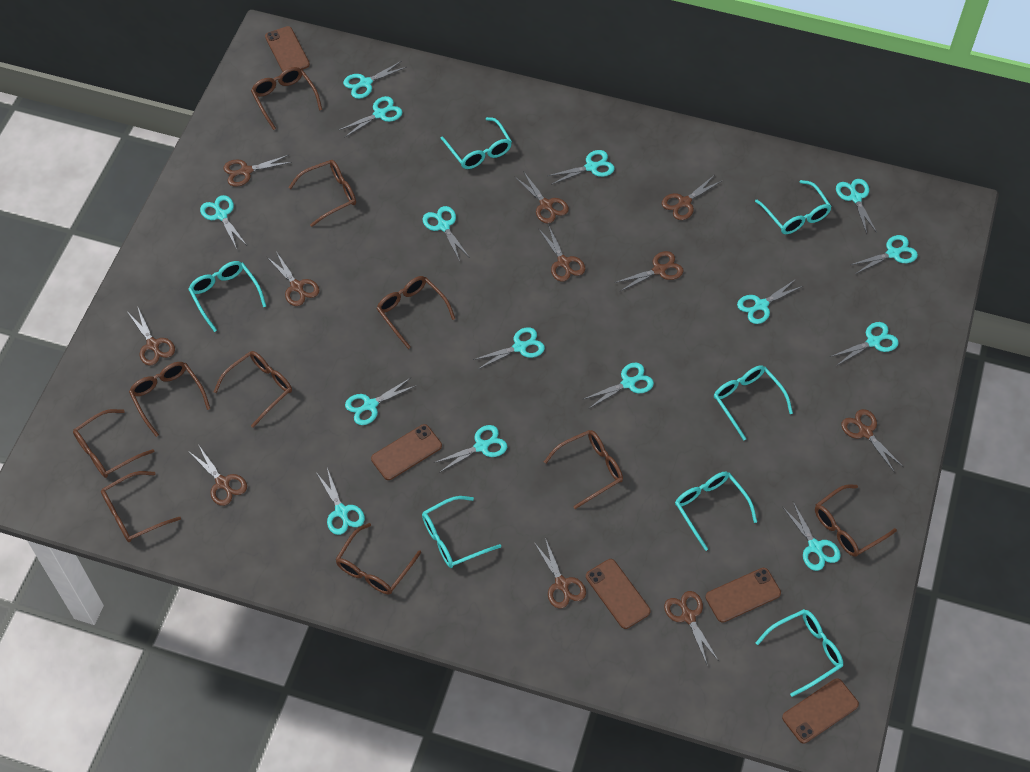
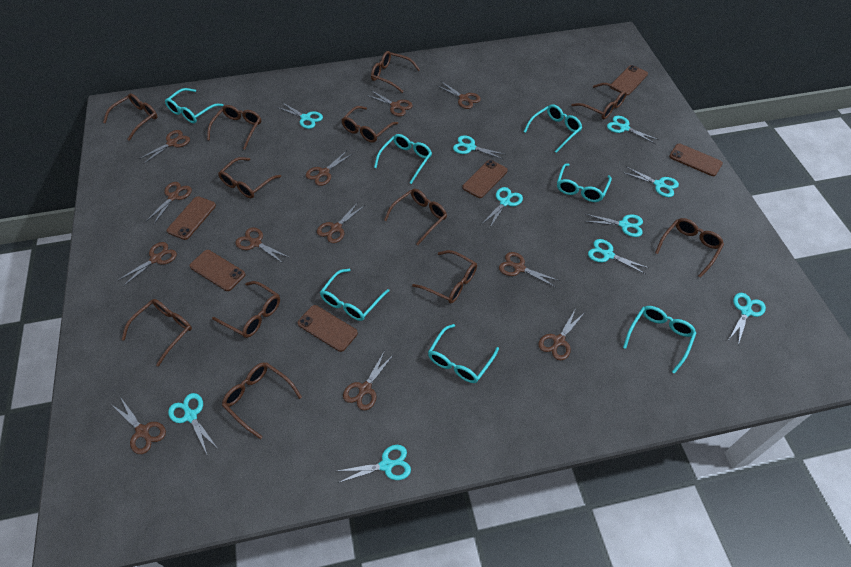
brown glasses: 10 -> 12
brown phone: 5 -> 6
brown scissors: 11 -> 12
turquoise scissors: 15 -> 10

